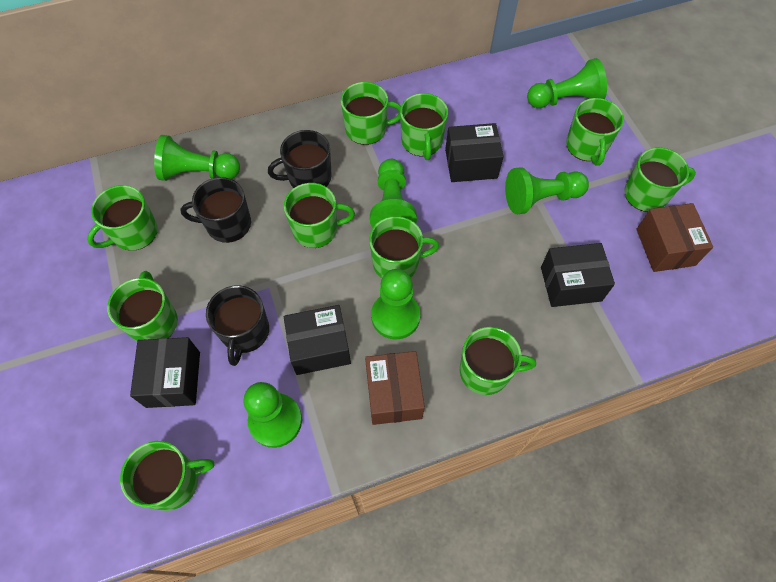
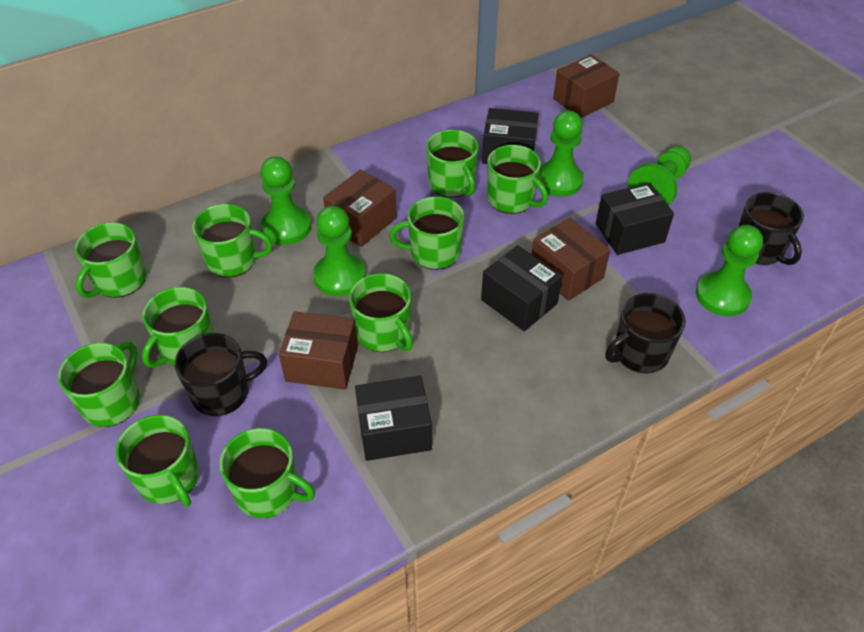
brown box: 2 -> 4
green pawn: 6 -> 5

